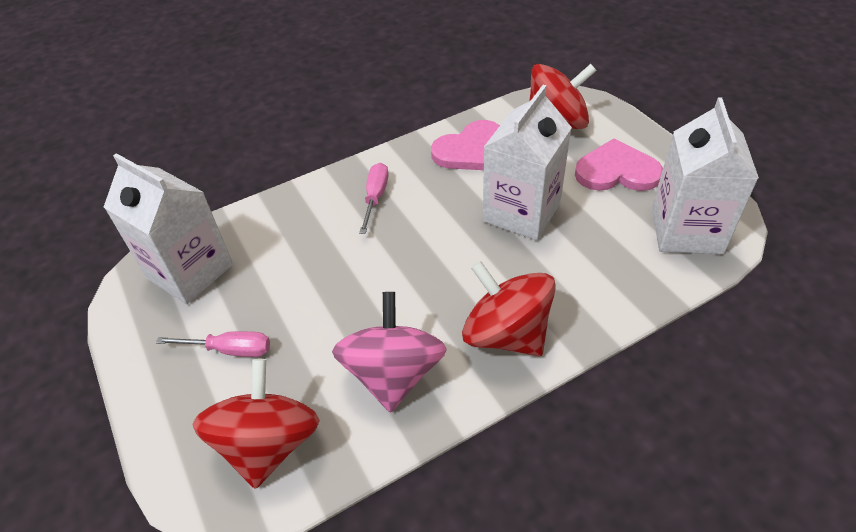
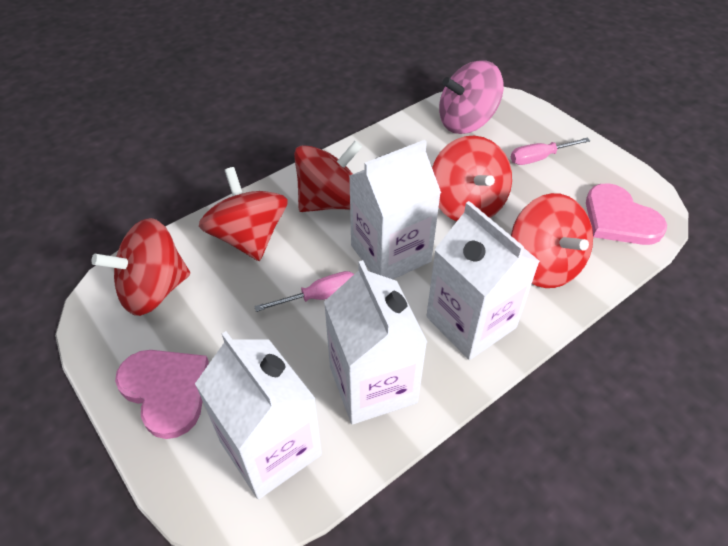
red spinning top: 3 -> 5
white carton: 3 -> 4

